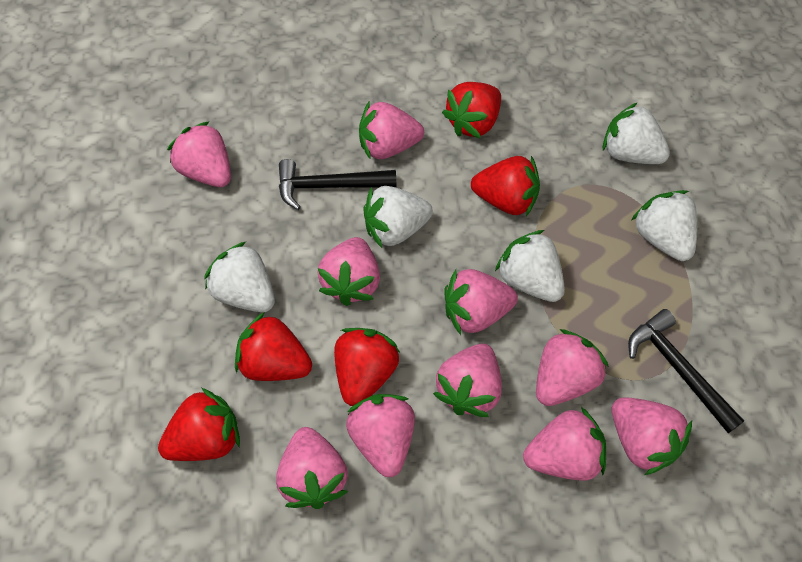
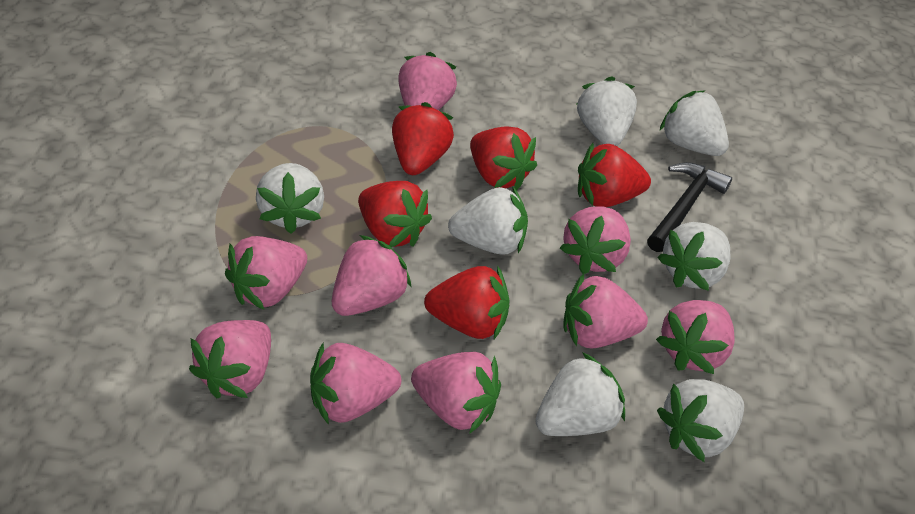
black hammer: 2 -> 1
pink strawberry: 10 -> 9
white strawberry: 5 -> 7

